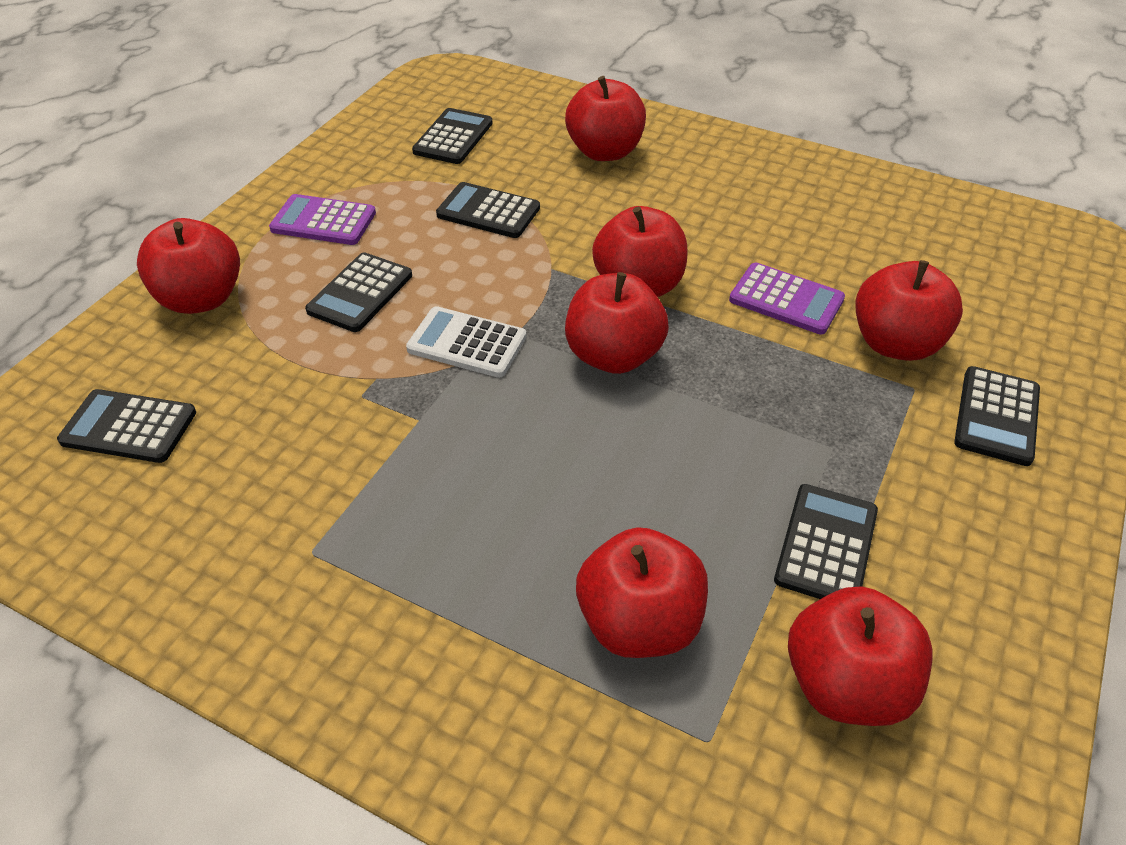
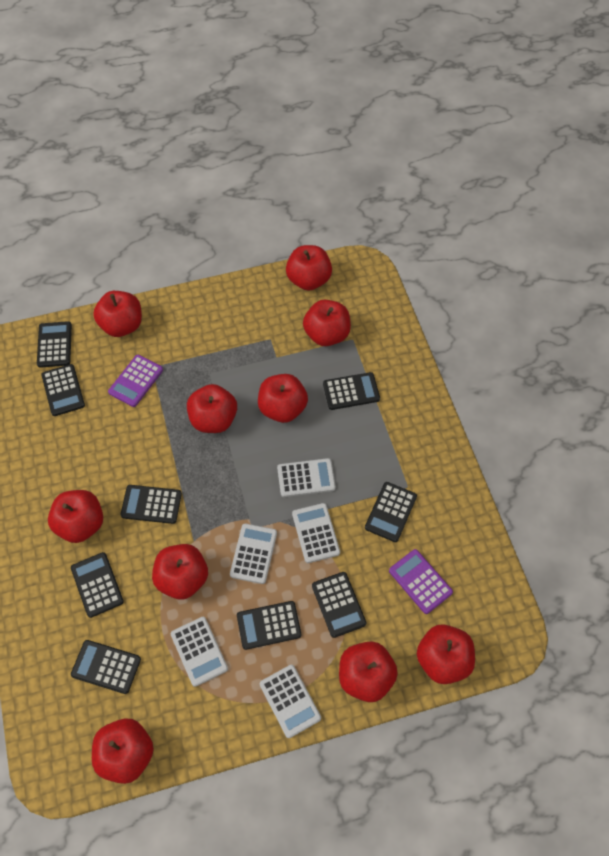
black calculator: 6 -> 9
red apple: 7 -> 10
white calculator: 1 -> 5

